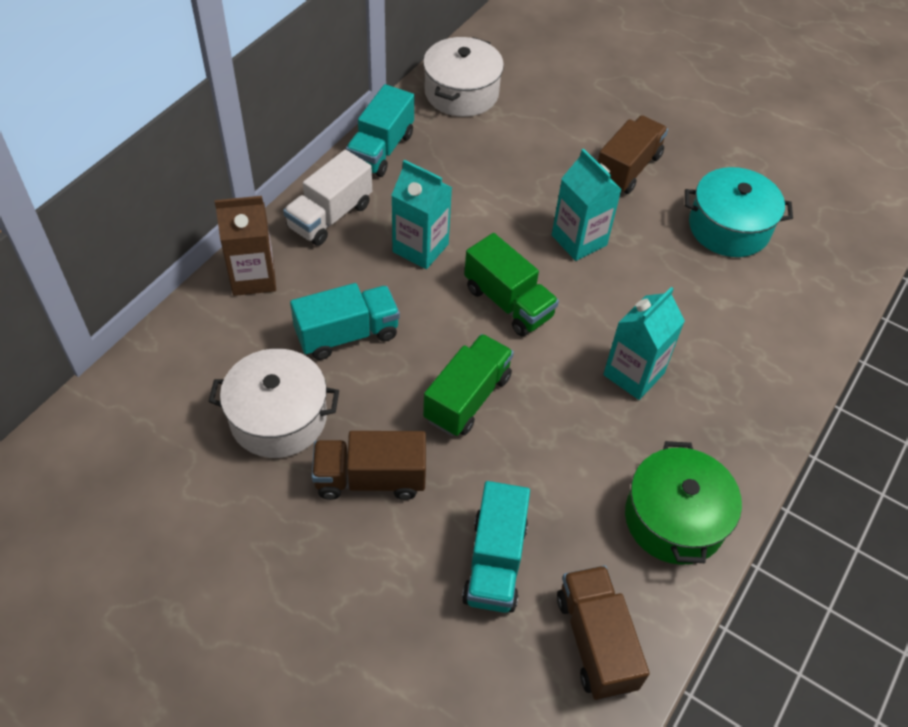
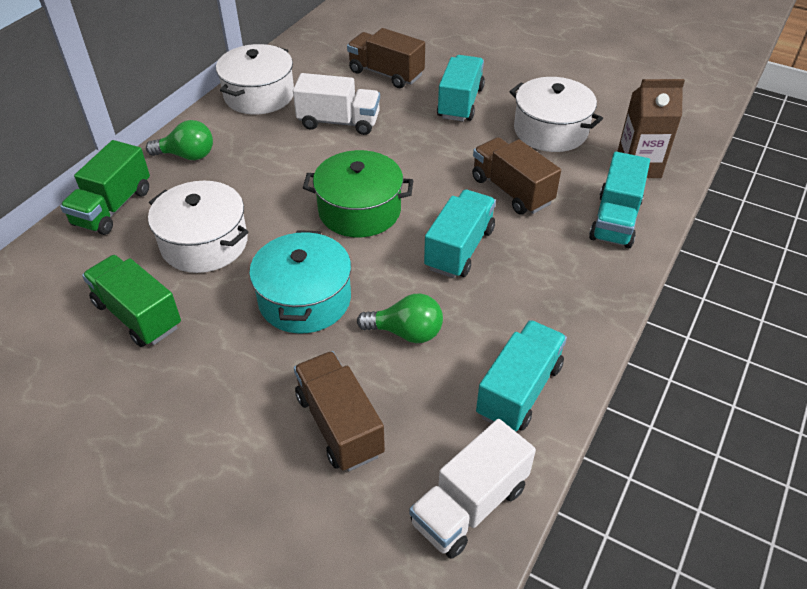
green light bulb: 0 -> 2
turquoise carton: 3 -> 0
turquoise truck: 3 -> 4
white pot: 2 -> 3
white truck: 1 -> 2

